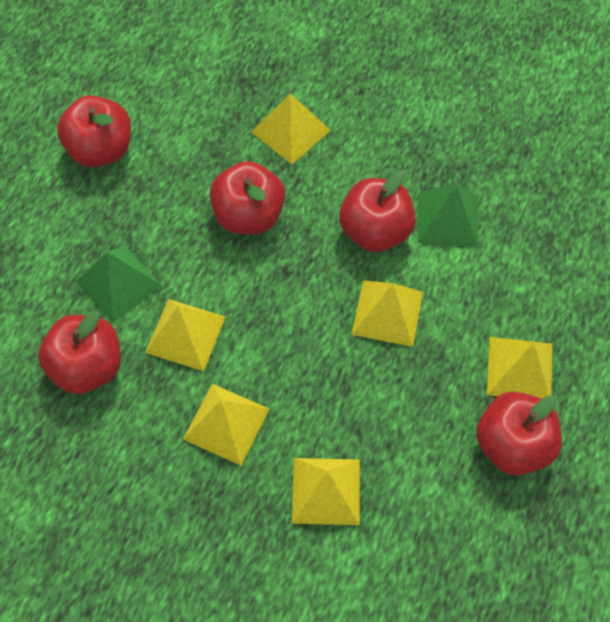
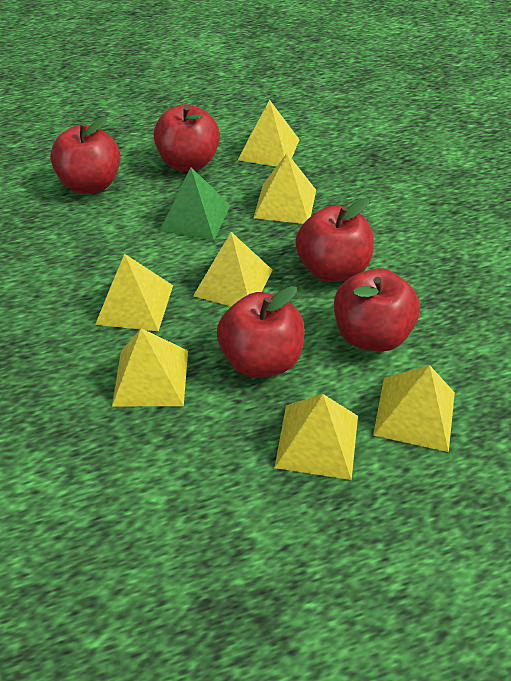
green pyramid: 2 -> 1
yellow pyramid: 6 -> 7

